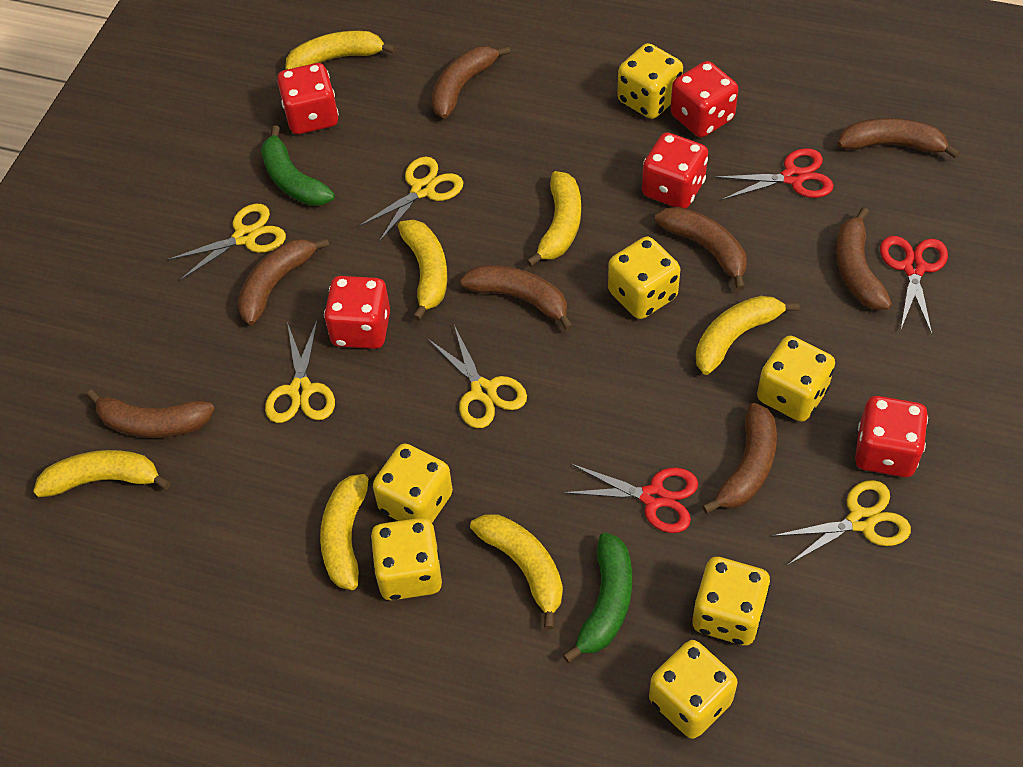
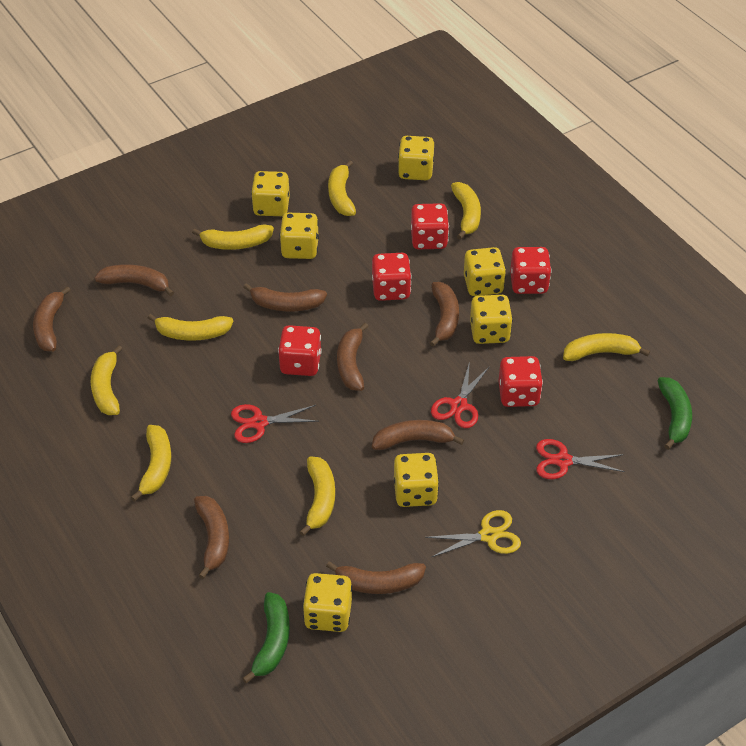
yellow banana: 7 -> 8
yellow scissors: 5 -> 1

